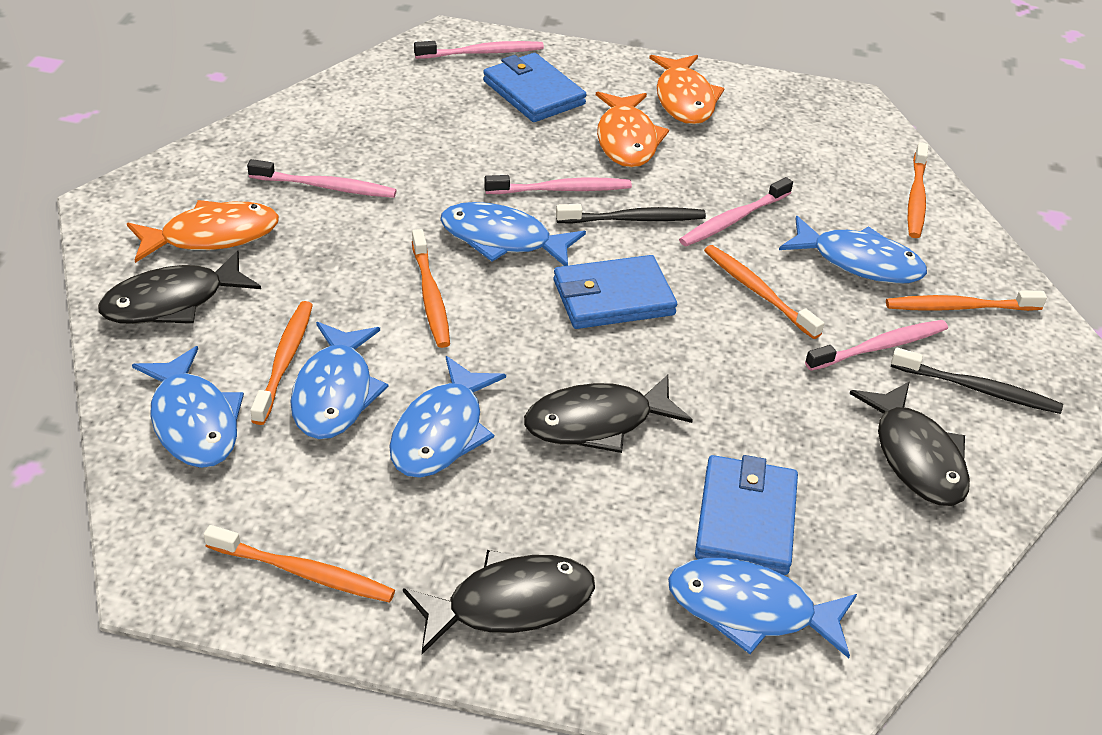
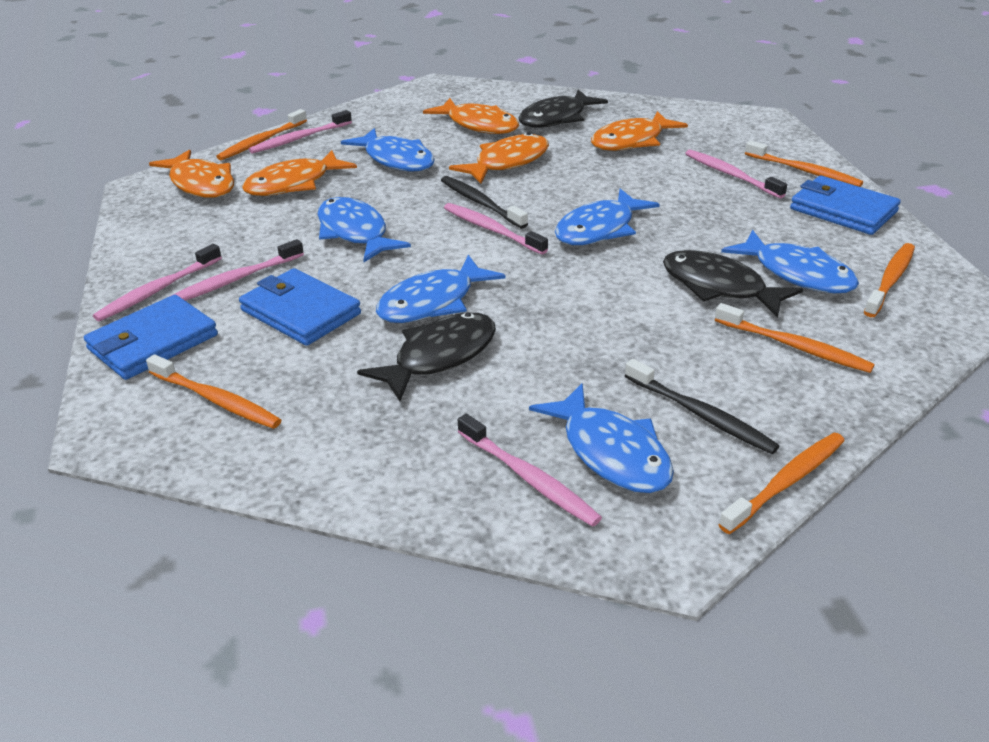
black fish: 4 -> 3
orange fish: 3 -> 5
pink toothbrush: 5 -> 6

